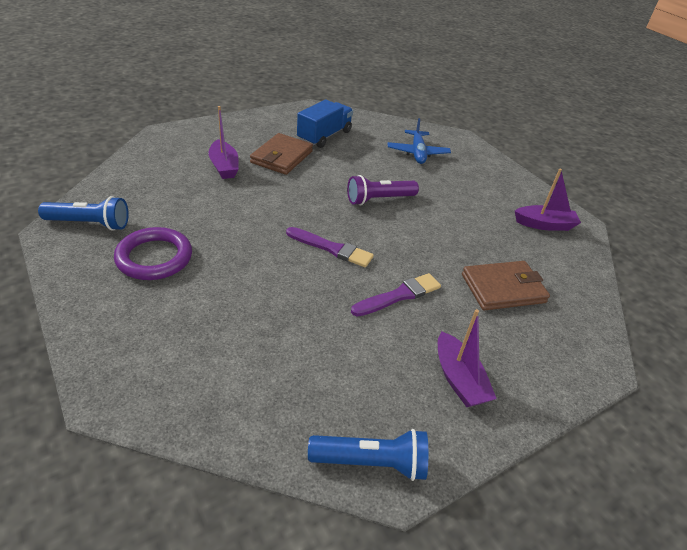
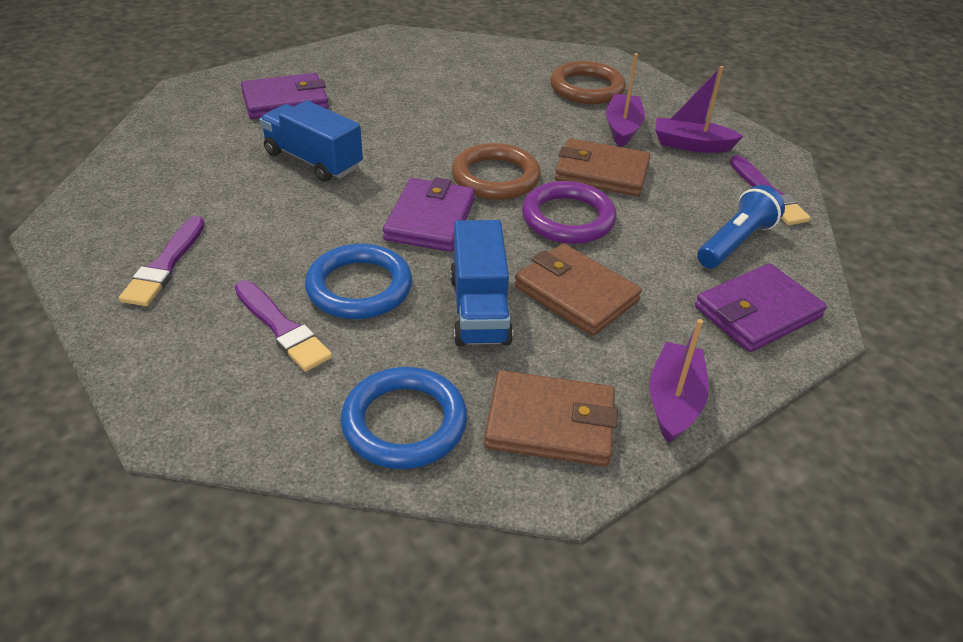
blue flashlight: 2 -> 1
blue plane: 1 -> 0
blue ring: 0 -> 2
blue truck: 1 -> 2
brown ring: 0 -> 2
brown wallet: 2 -> 3
purple brush: 2 -> 3
purple flashlight: 1 -> 0
purple wallet: 0 -> 3

